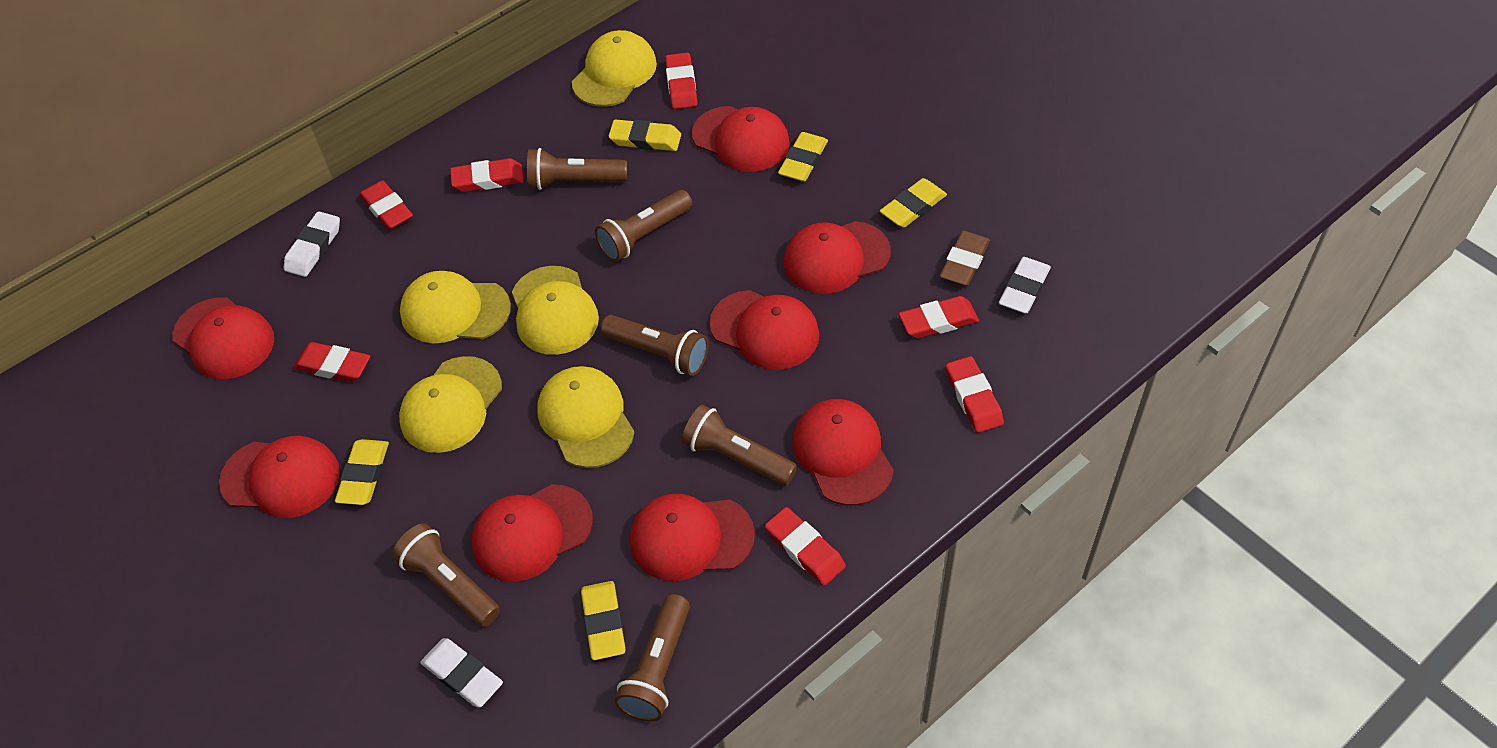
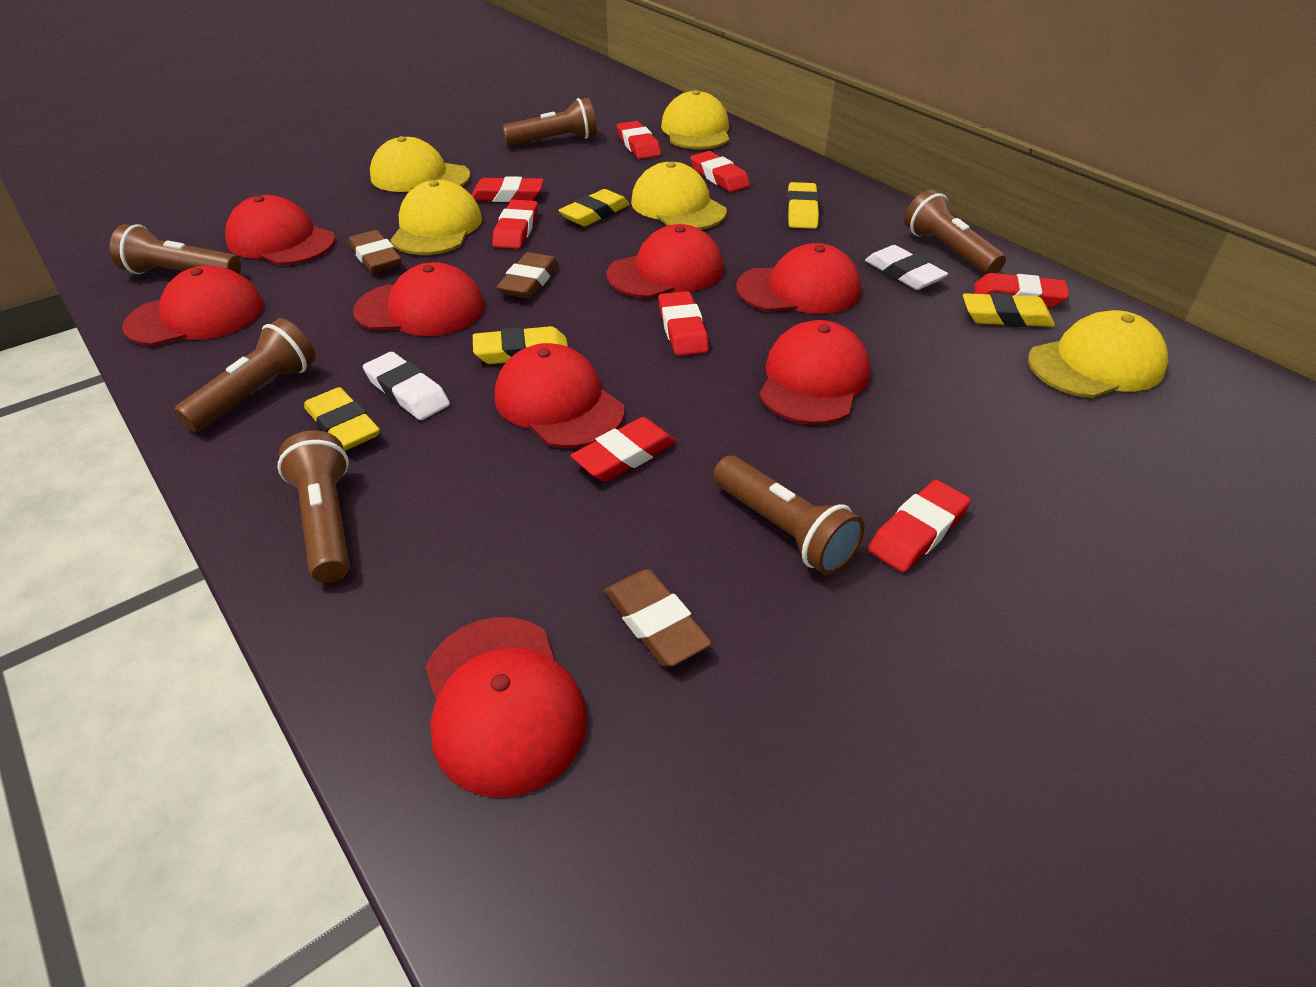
brown eraser: 1 -> 3
red eraser: 7 -> 8
white eraser: 3 -> 2

